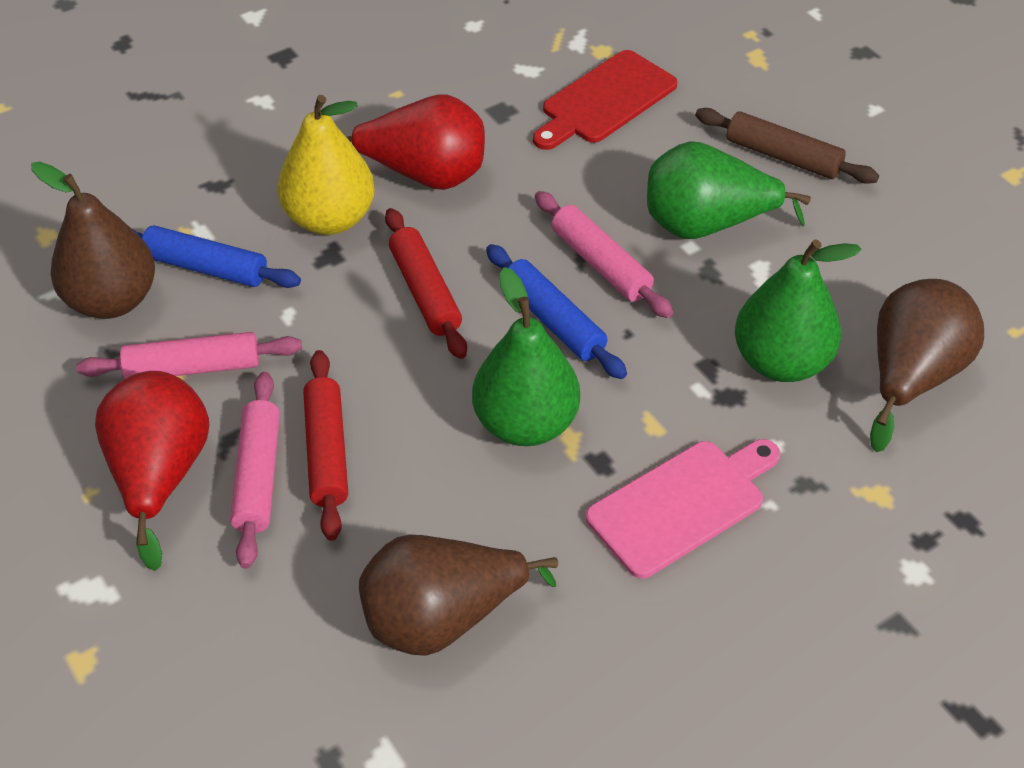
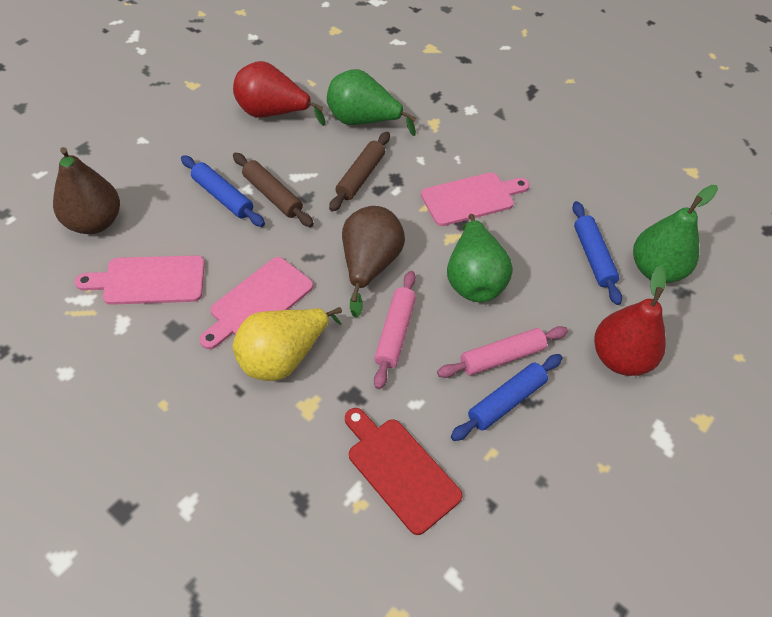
blue rolling pin: 2 -> 3
brown pear: 3 -> 2
brown rolling pin: 1 -> 2
pink cutting board: 1 -> 3
pink rolling pin: 3 -> 2
red rolling pin: 2 -> 0

